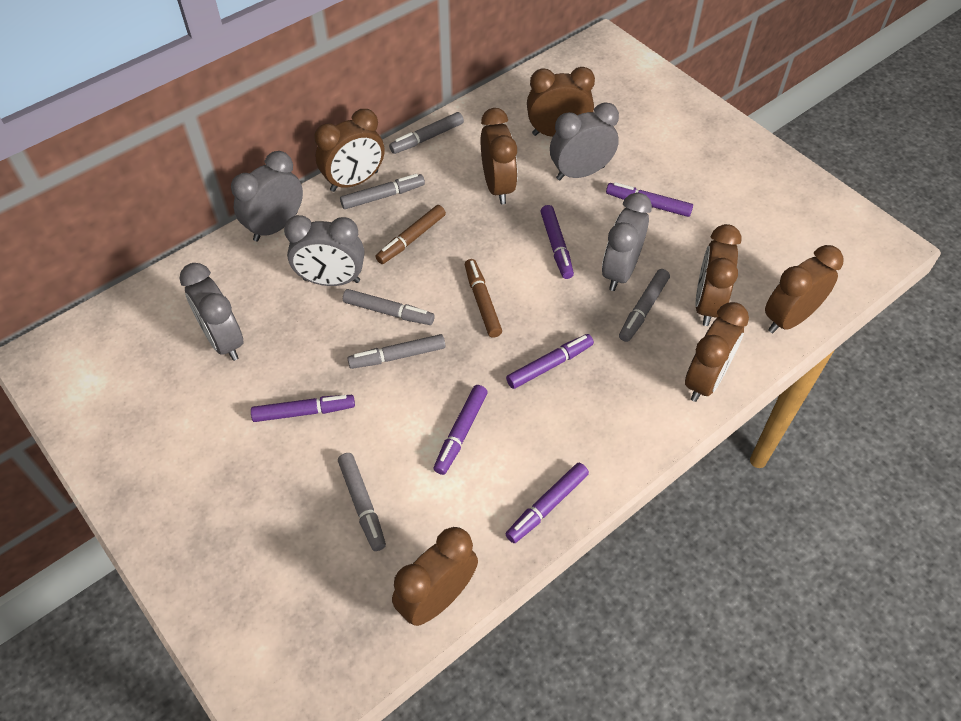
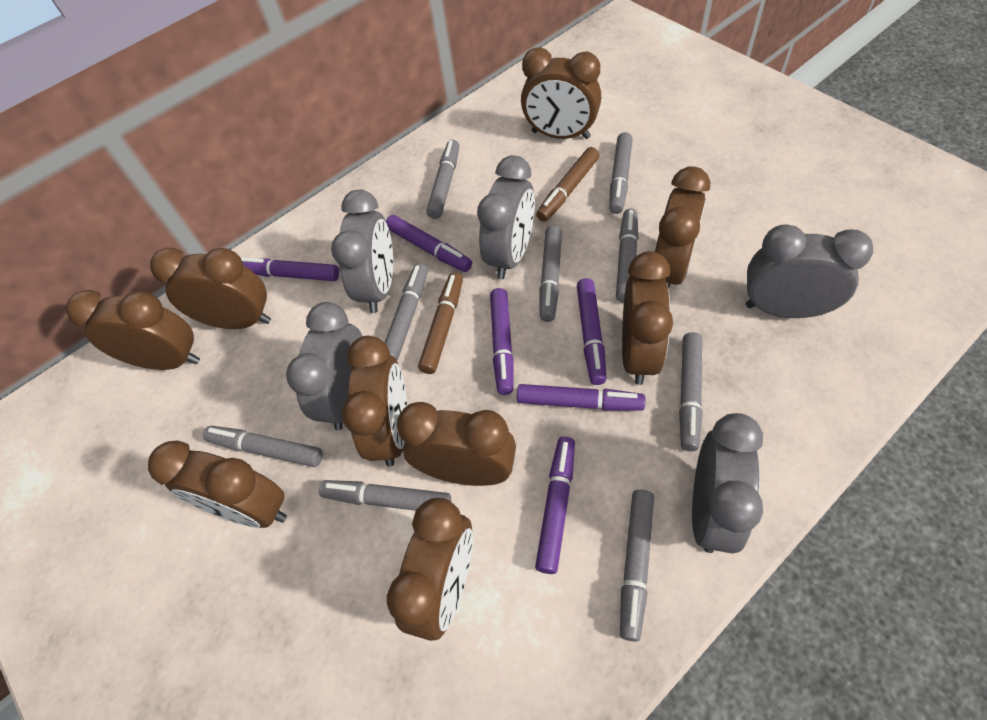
brown clock: 7 -> 9
grey marker: 6 -> 9

